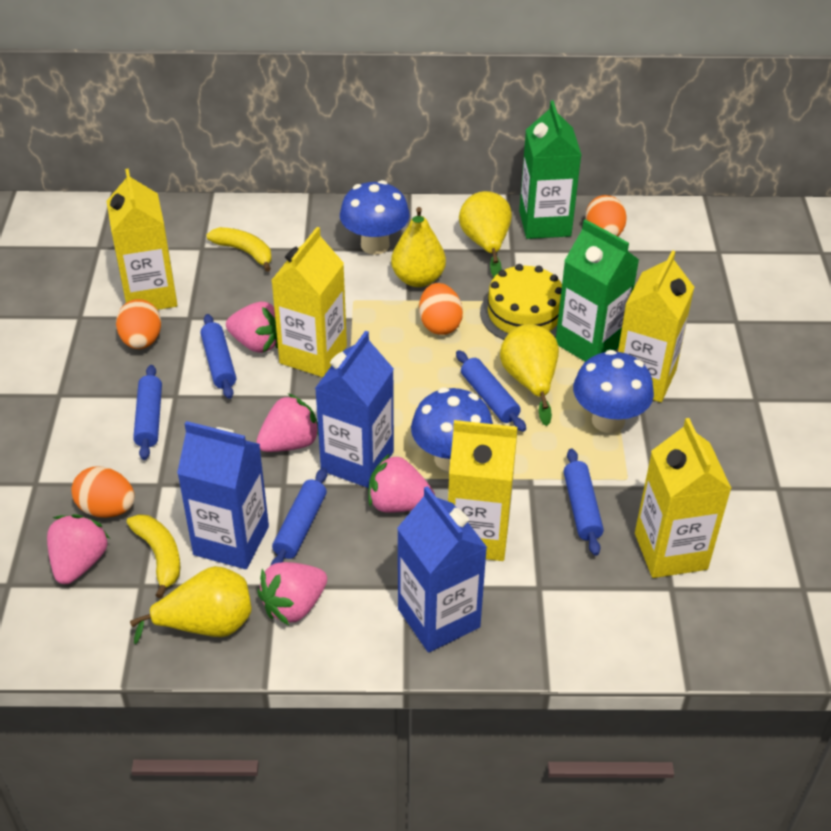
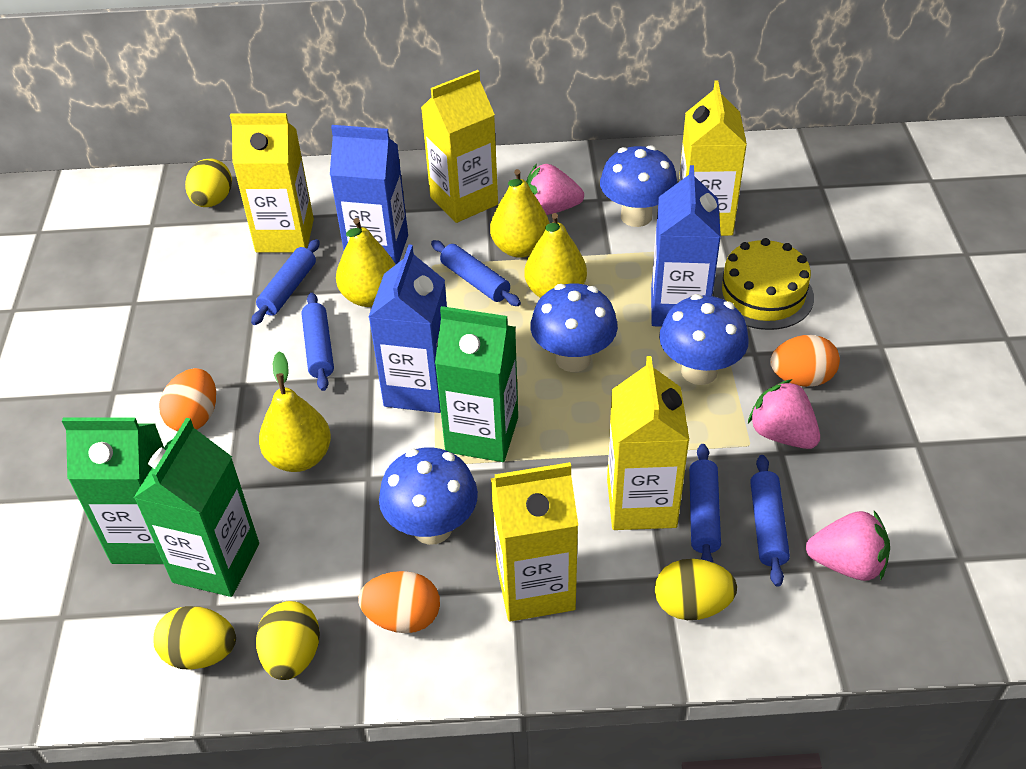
blue mushroom: 3 -> 4
green carton: 2 -> 3
orange egg: 4 -> 3
pink strawberry: 5 -> 3
yellow banana: 2 -> 0
yellow egg: 0 -> 4

